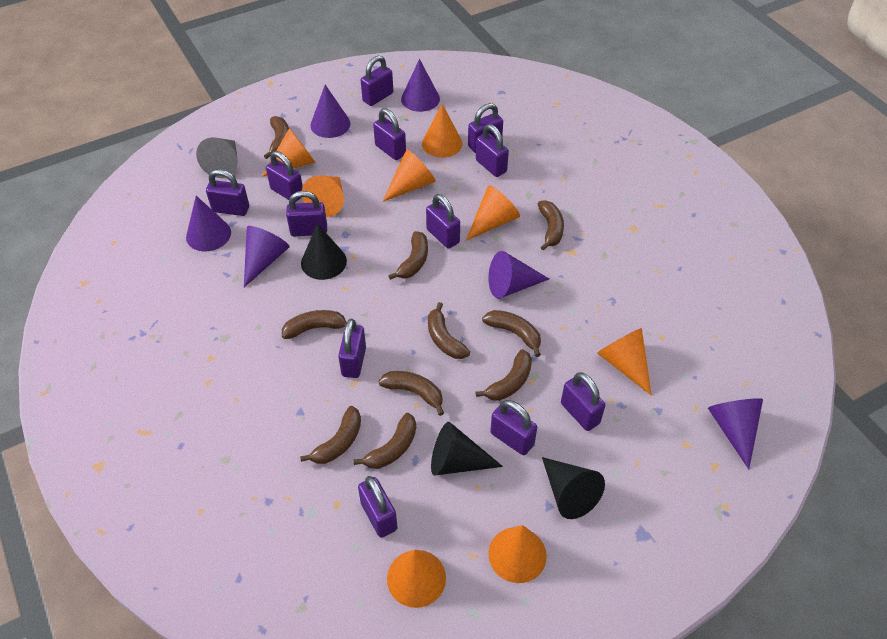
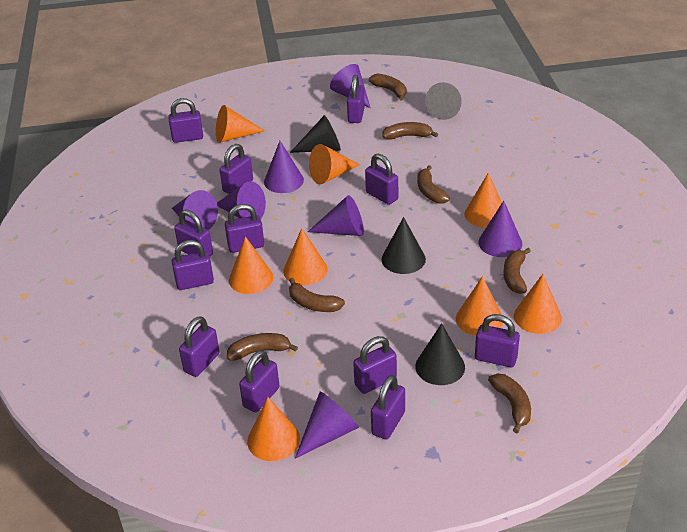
brown banana: 10 -> 7
purple cone: 6 -> 7

